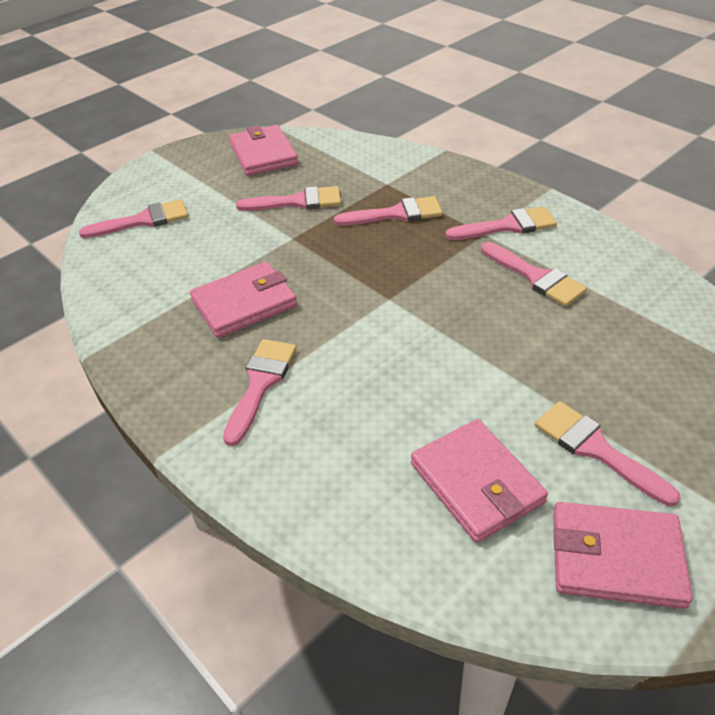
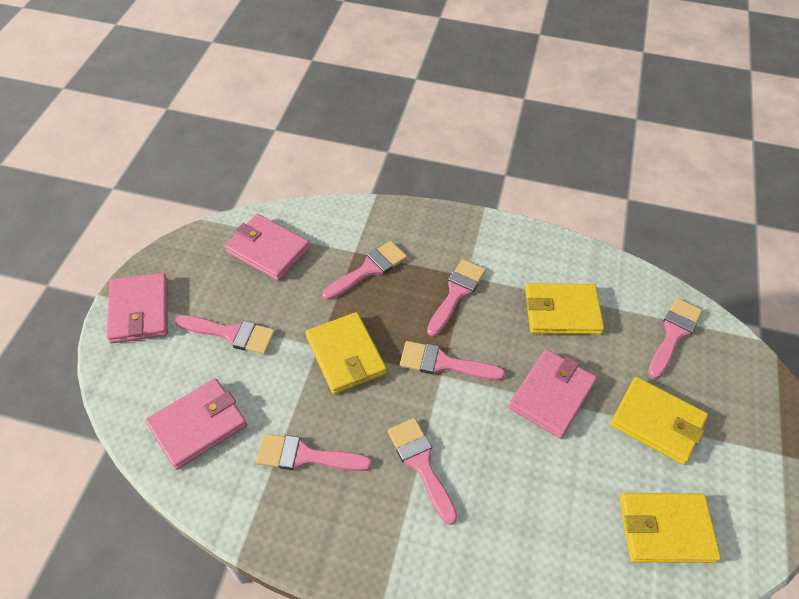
yellow wallet: 0 -> 4

